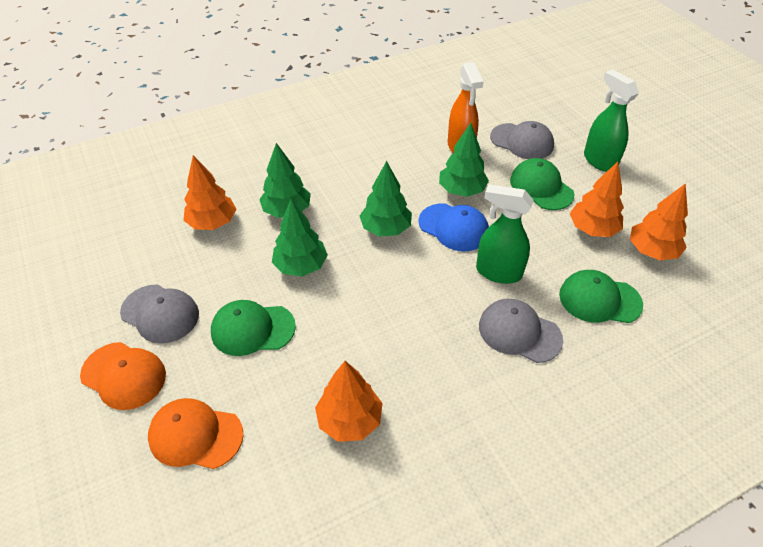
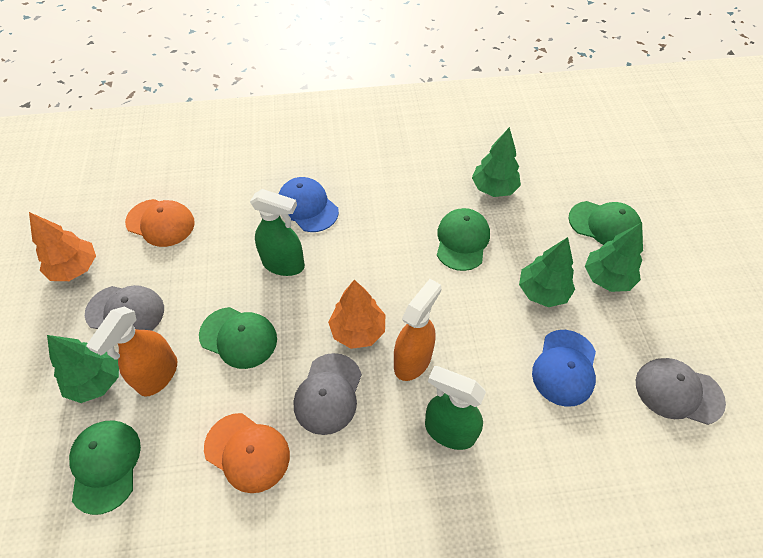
blue cap: 1 -> 2
green cap: 3 -> 4
orange spray bottle: 1 -> 2
orange tree: 4 -> 2

